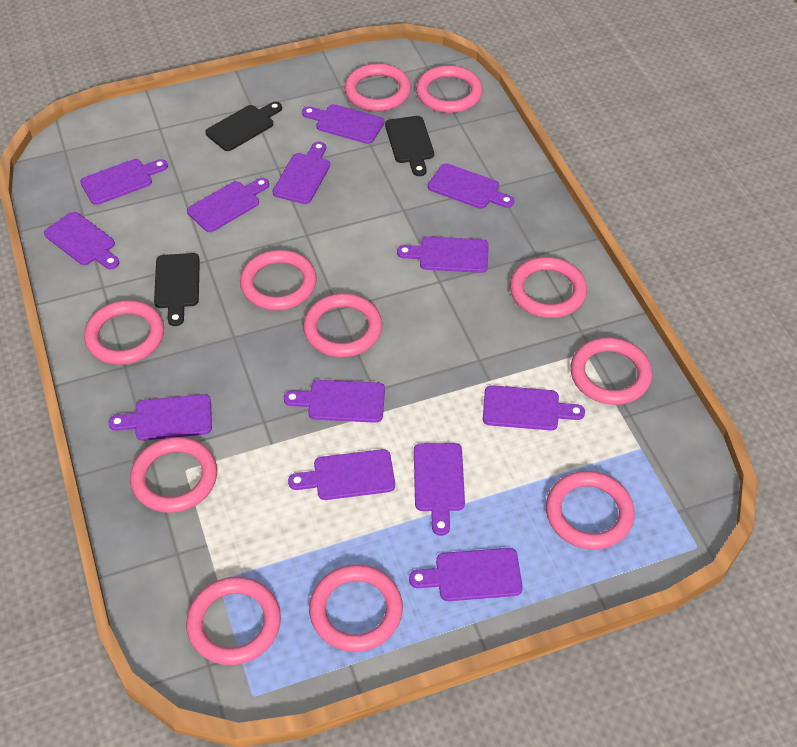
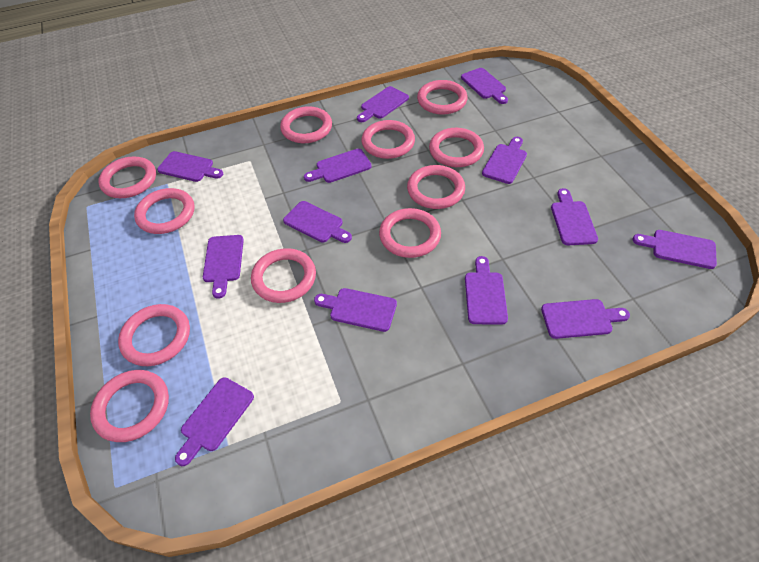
black cutting board: 3 -> 0

